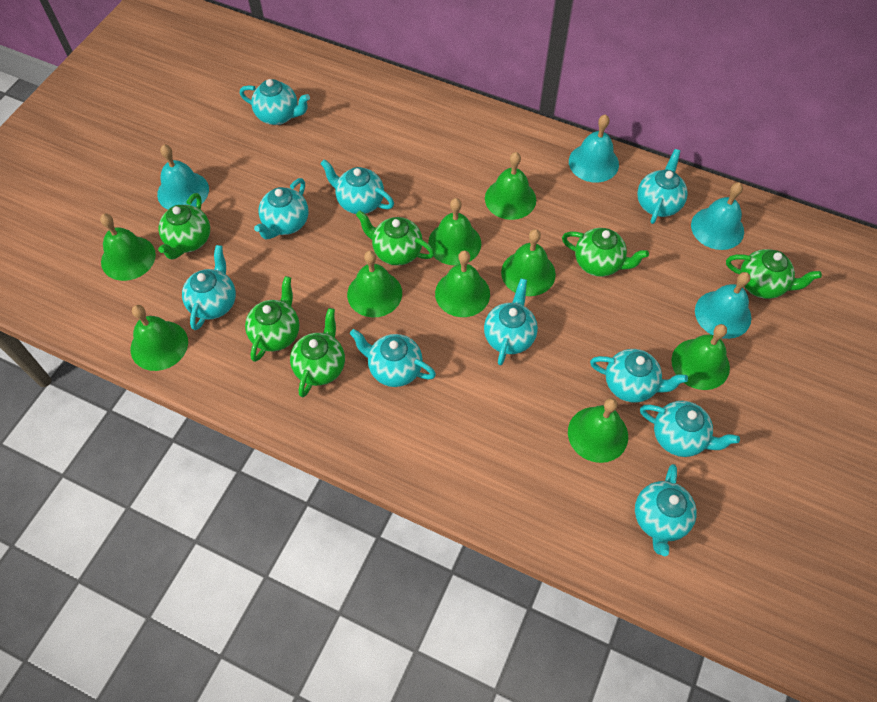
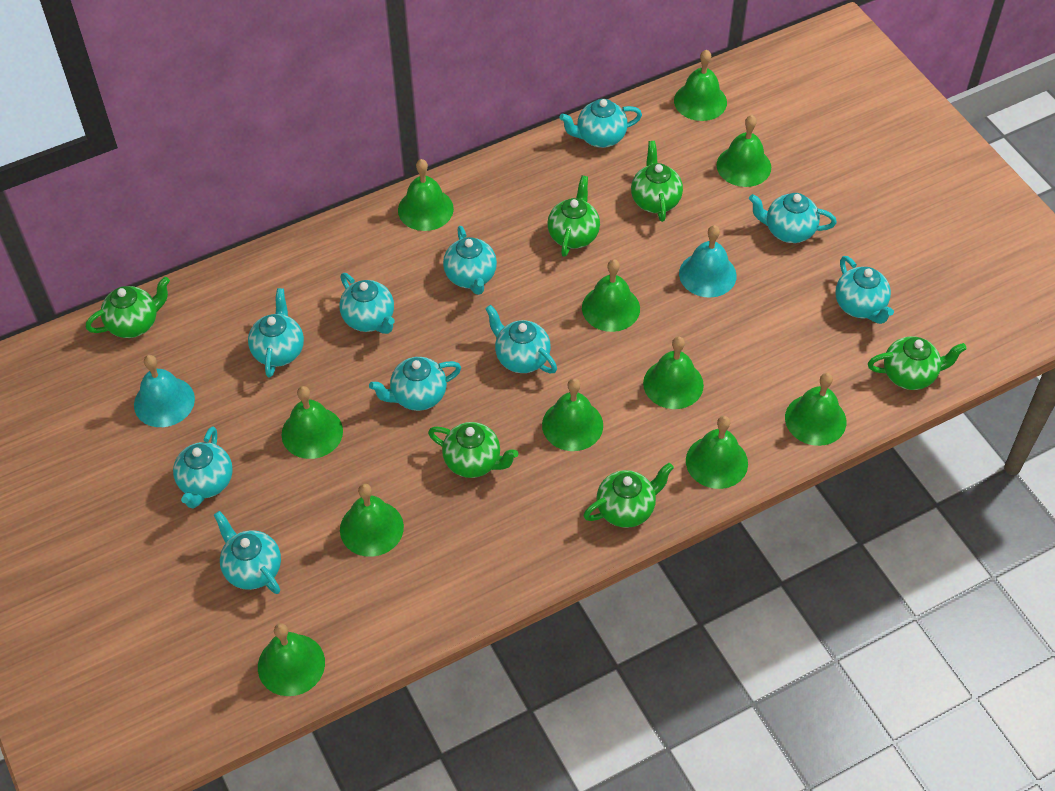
green bell: 9 -> 11
turquoise bell: 4 -> 2

